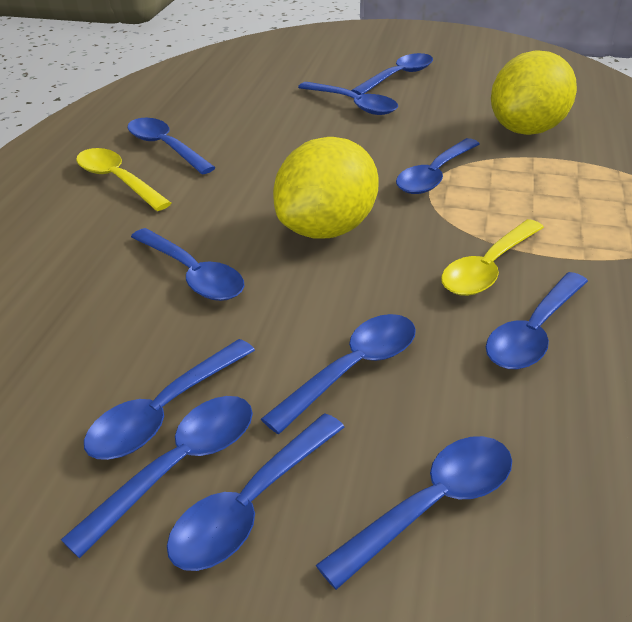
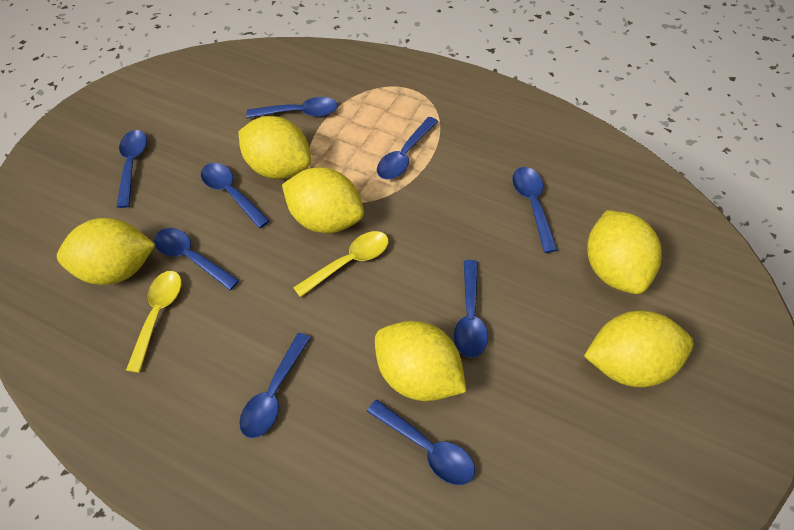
blue spoon: 11 -> 9
yellow lemon: 2 -> 6

